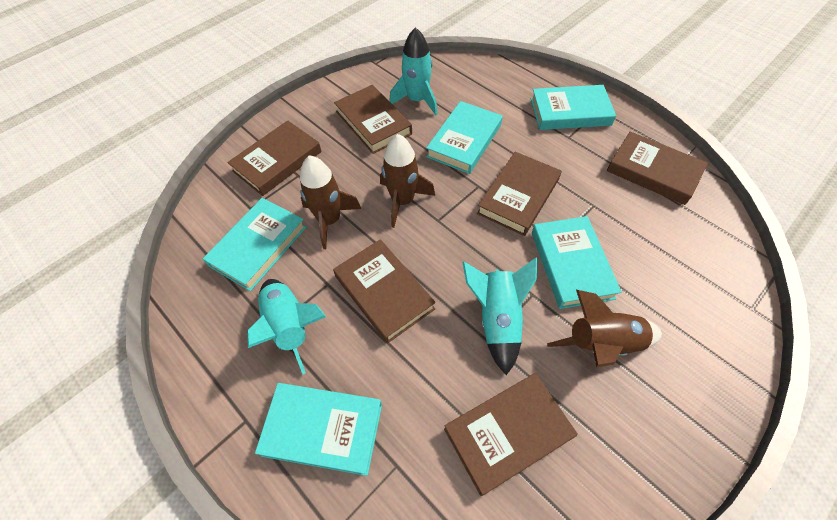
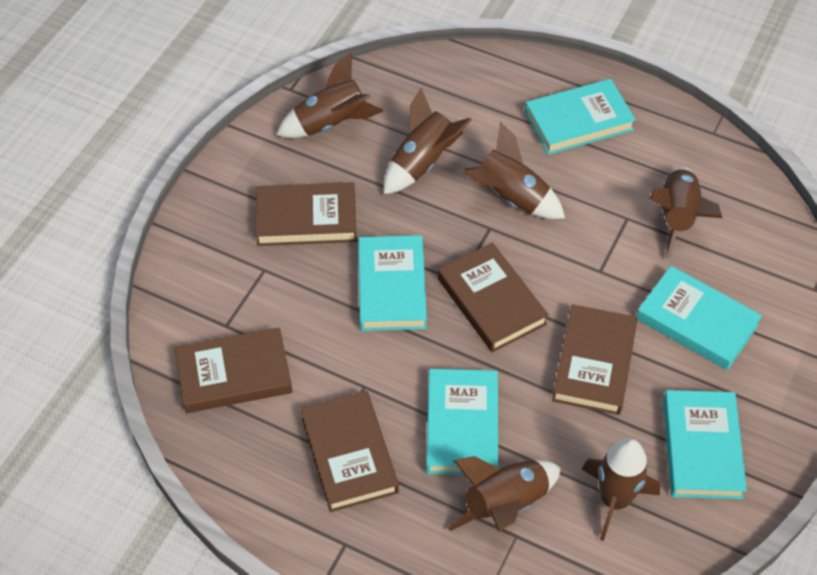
brown book: 6 -> 5
brown rocket: 3 -> 6
turquoise rocket: 3 -> 0

